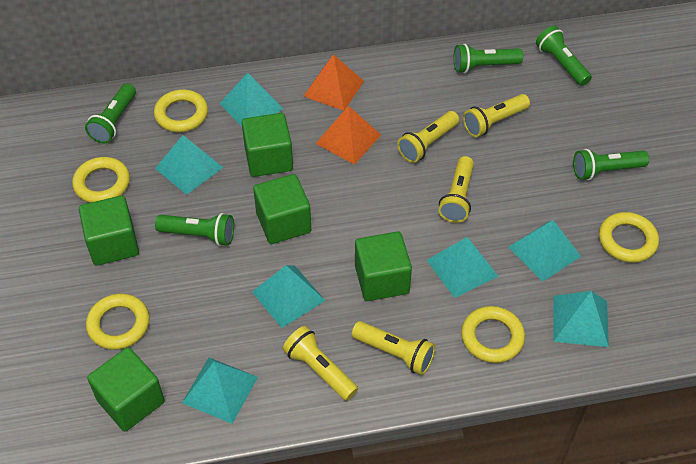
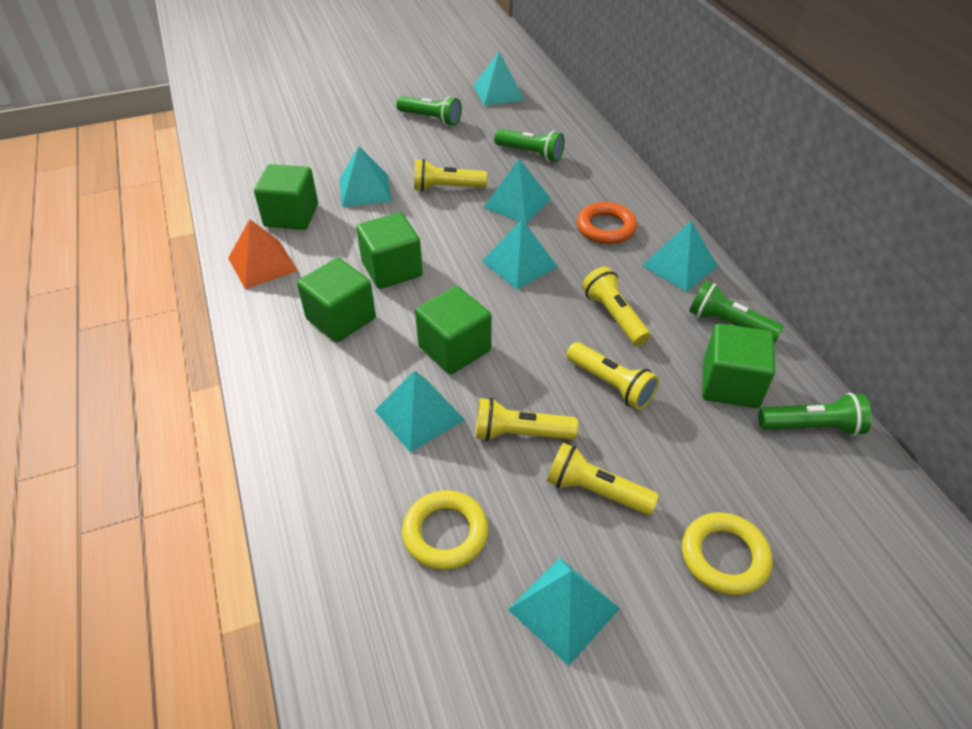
green flashlight: 5 -> 4
orange pyramid: 2 -> 1
orange ring: 0 -> 1
yellow ring: 5 -> 2

